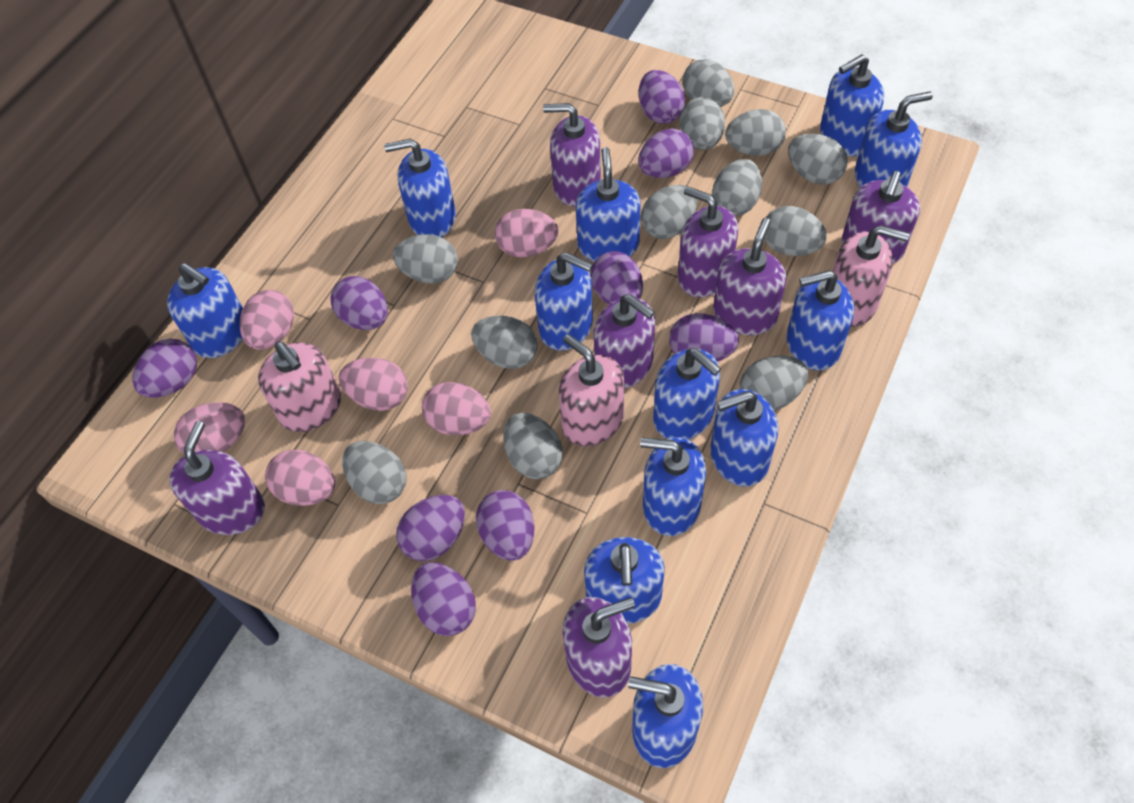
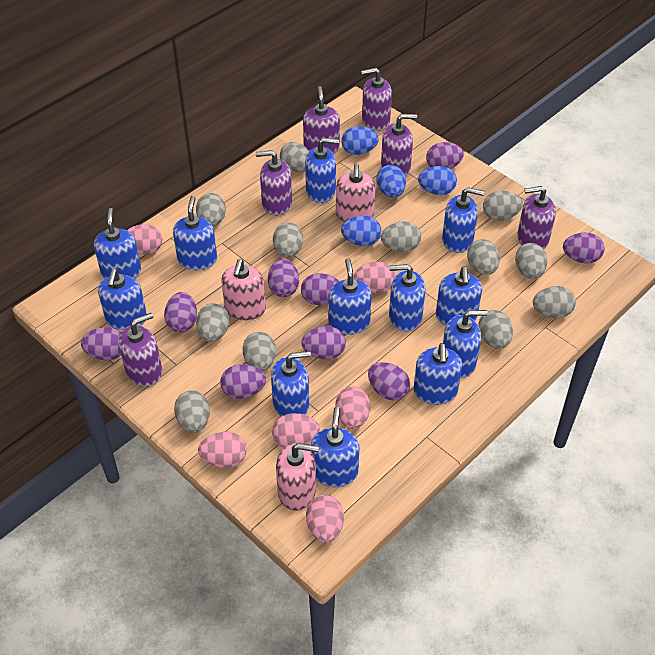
blue egg: 0 -> 4
purple soap dispenser: 7 -> 6

